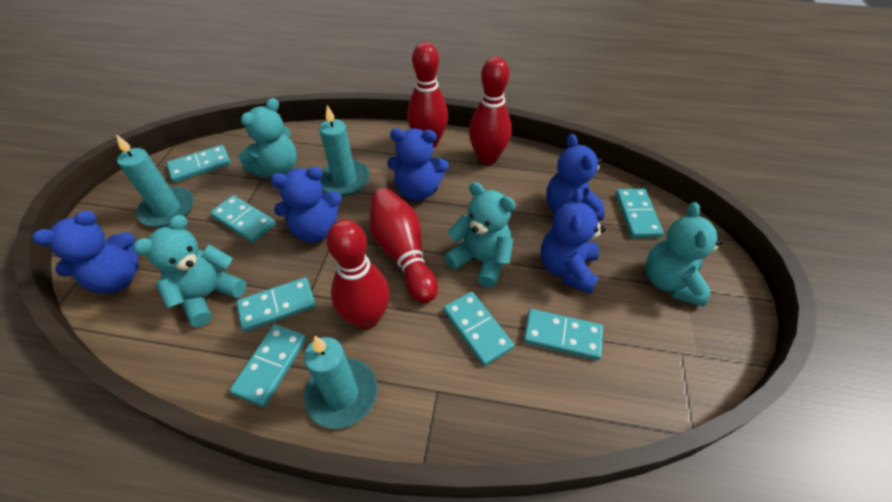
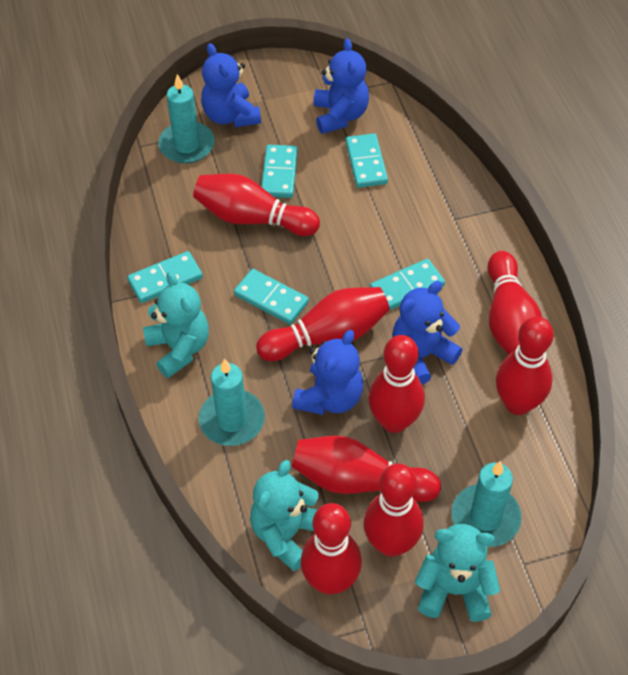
blue teddy bear: 5 -> 4
red bowling pin: 4 -> 8
turquoise domino: 7 -> 5
turquoise teddy bear: 4 -> 3

